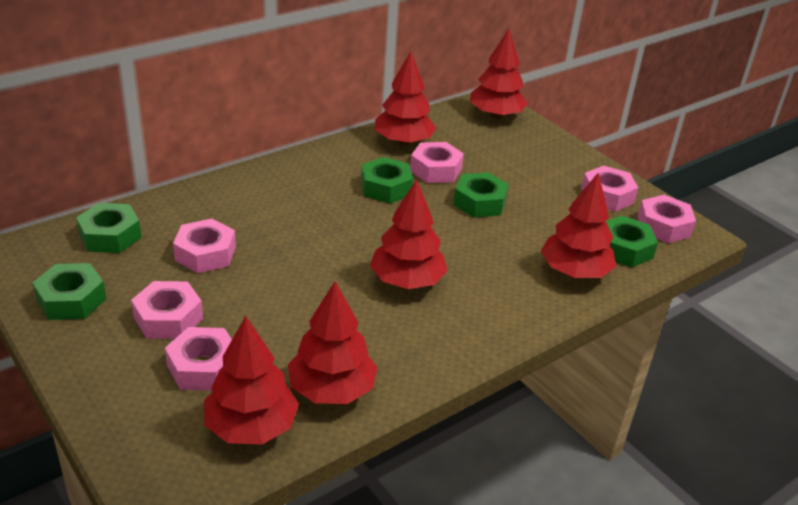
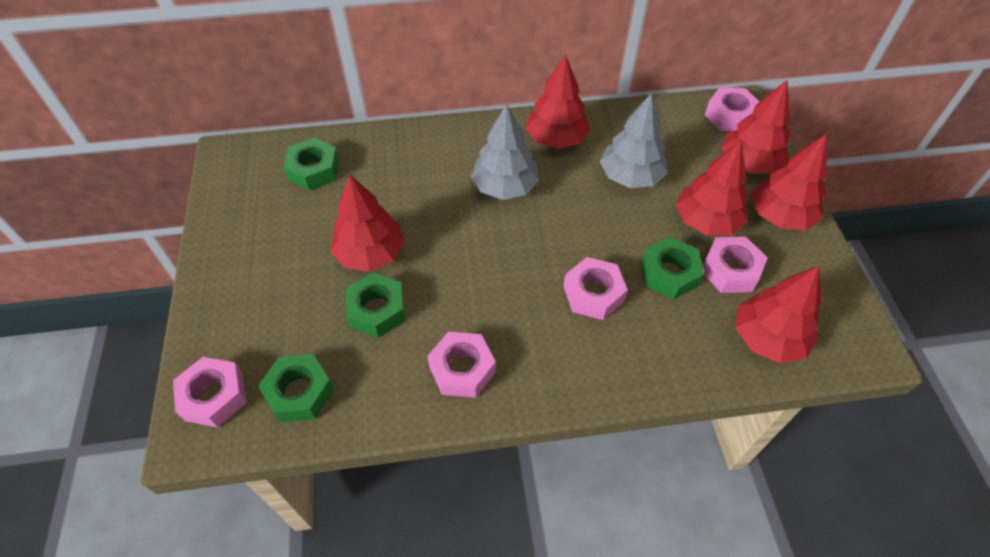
green nut: 5 -> 4
grey tree: 0 -> 2
pink nut: 6 -> 5

